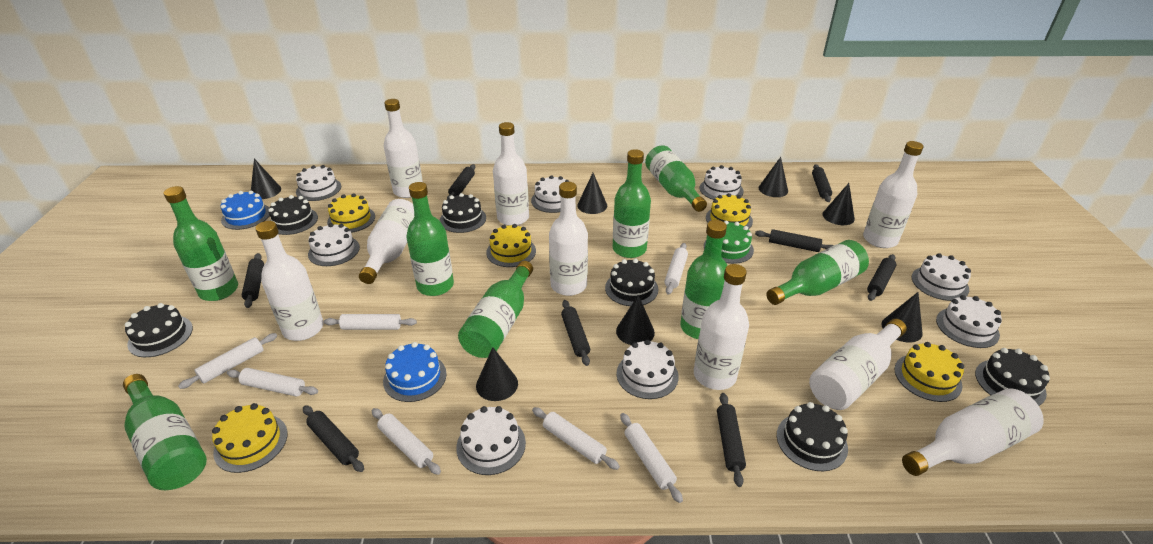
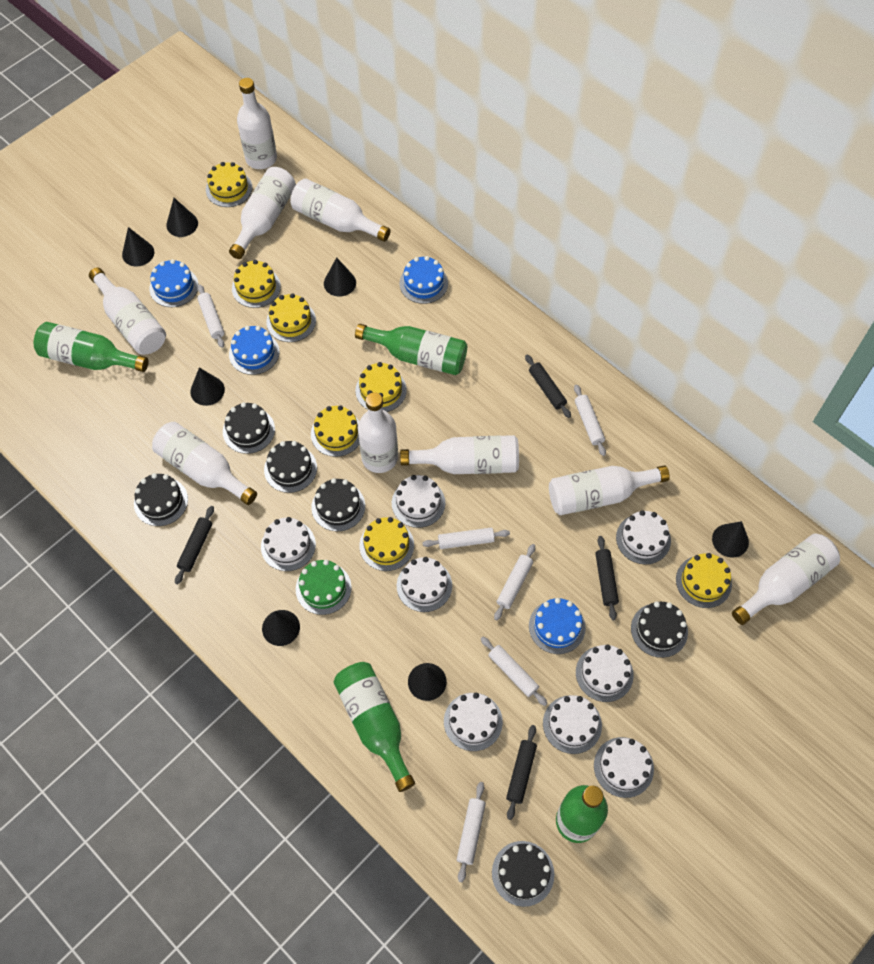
black rolling pin: 8 -> 4
blue cake: 2 -> 4
green bottle: 8 -> 4
white rolling pin: 7 -> 6
yellow cake: 5 -> 7

